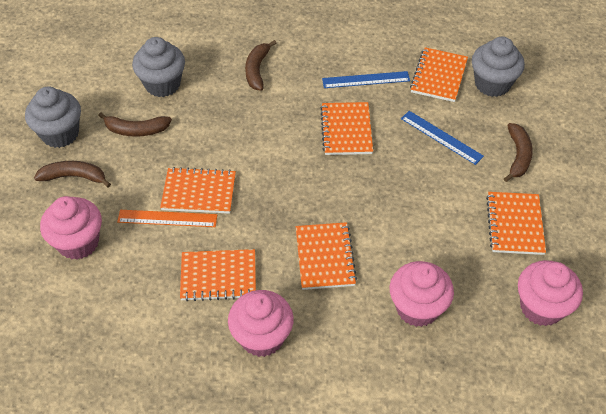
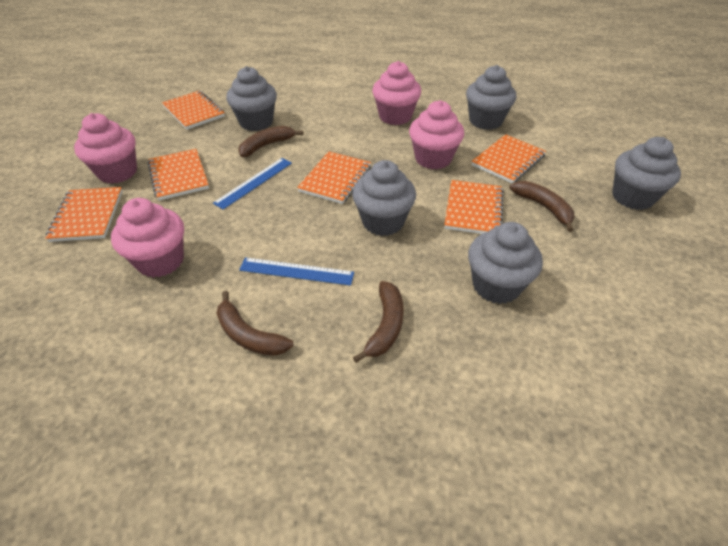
grey cupcake: 3 -> 5
orange ruler: 1 -> 0

